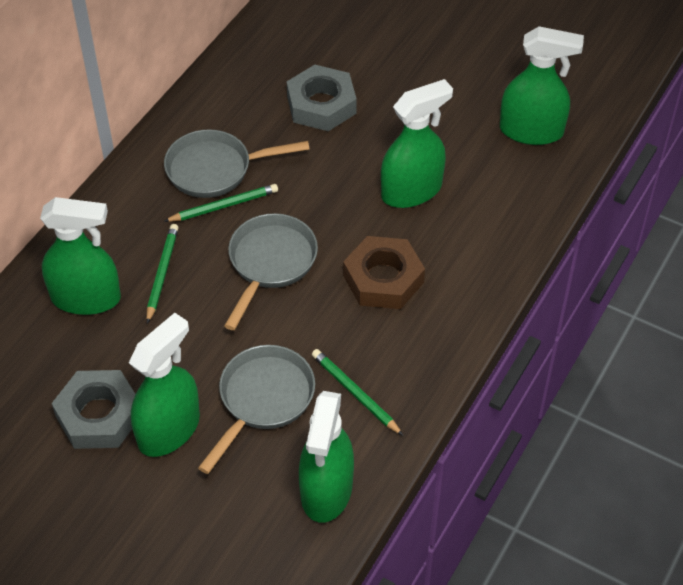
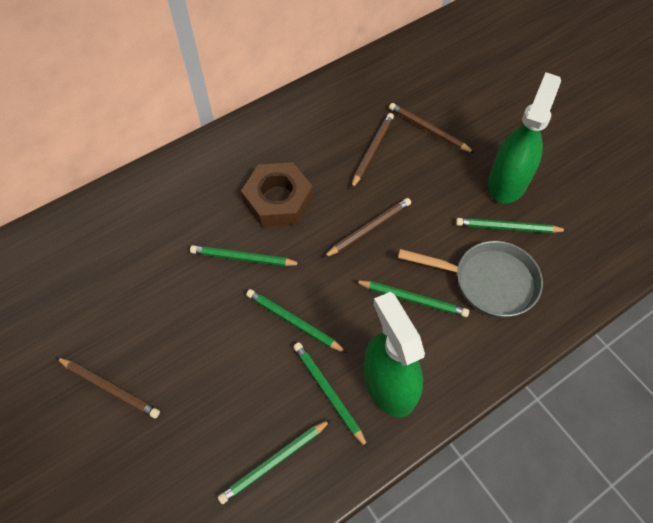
brown pencil: 0 -> 4
green pencil: 3 -> 6
green spray bottle: 5 -> 2
grey nut: 2 -> 0
grey pan: 3 -> 1

